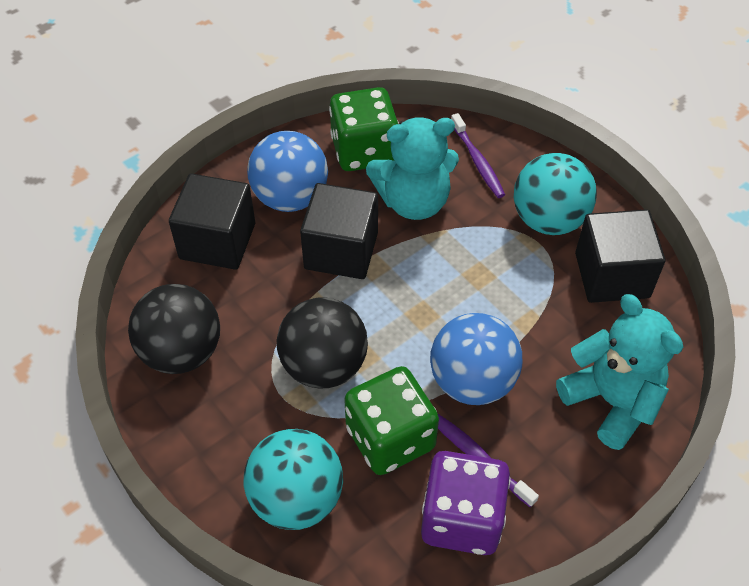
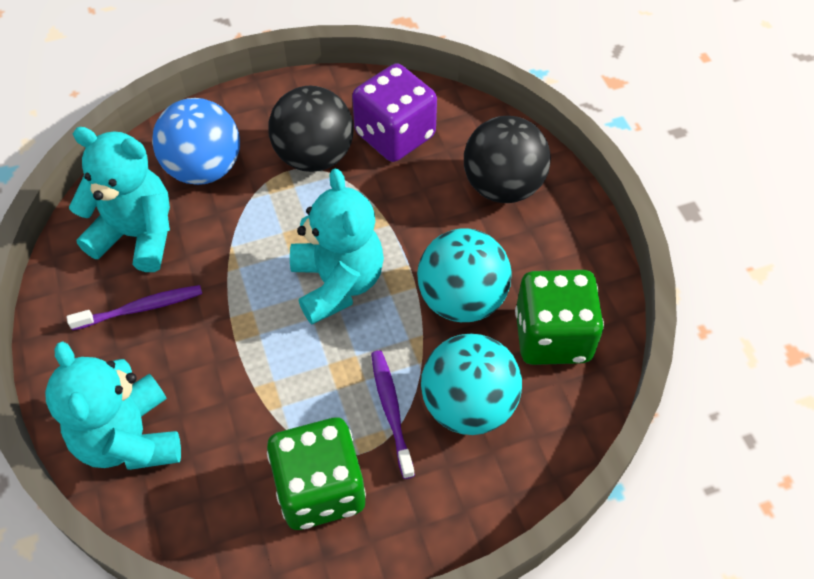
black cube: 3 -> 0
blue ball: 2 -> 1
turquoise teddy bear: 2 -> 3

